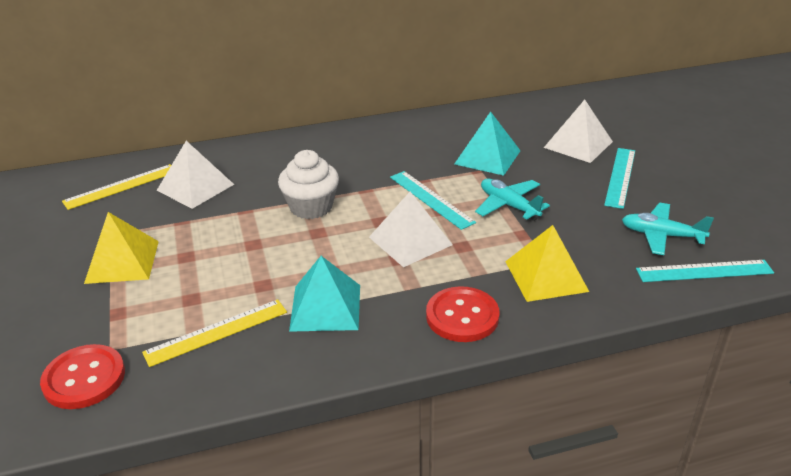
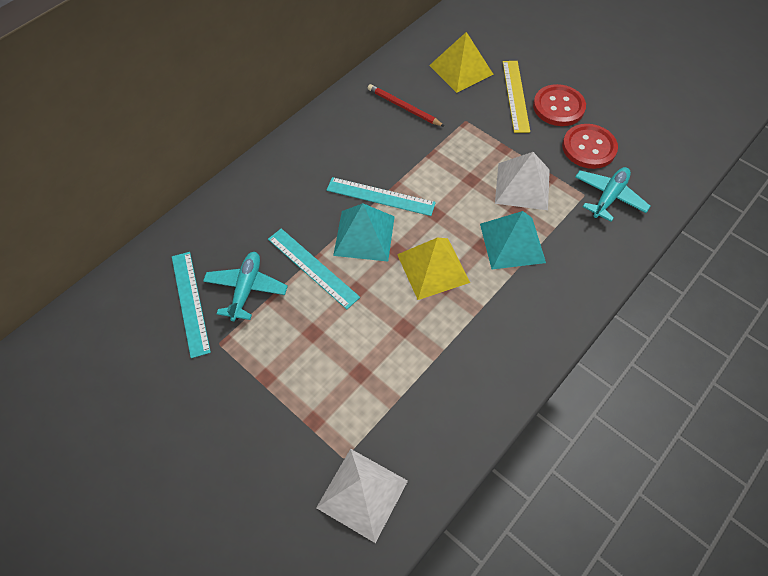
red pencil: 0 -> 1
white cupcake: 1 -> 0
white pyramid: 3 -> 2
yellow ruler: 2 -> 1

